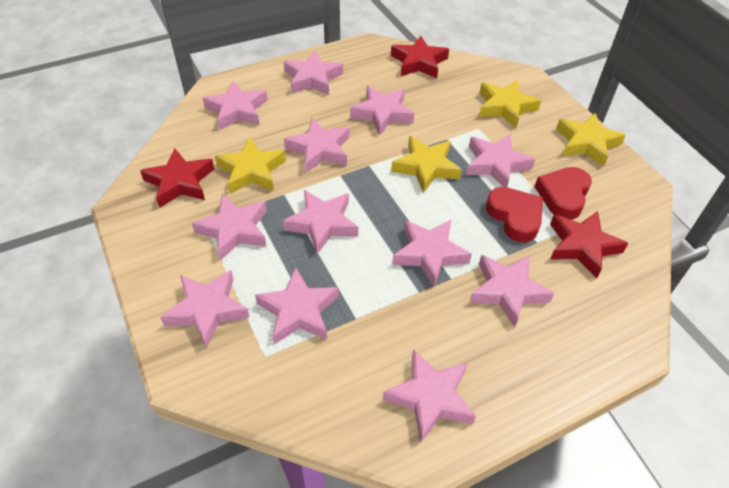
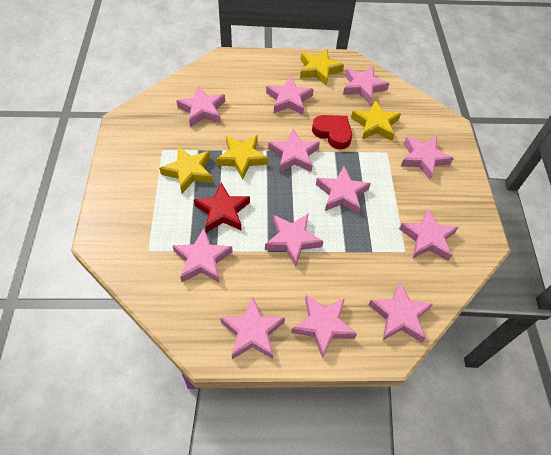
red heart: 2 -> 1
red star: 3 -> 1

